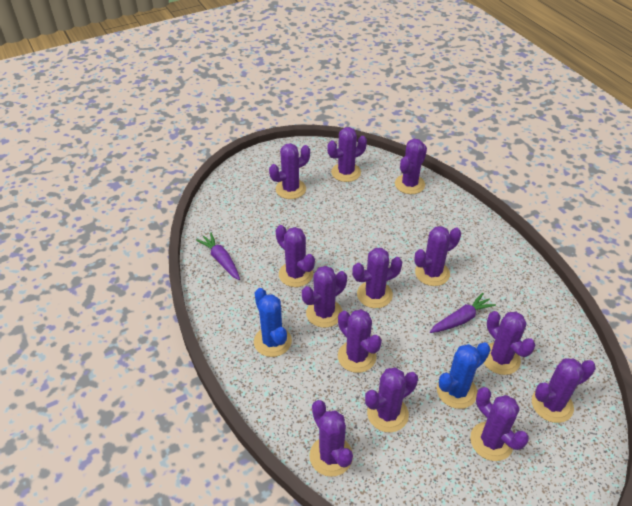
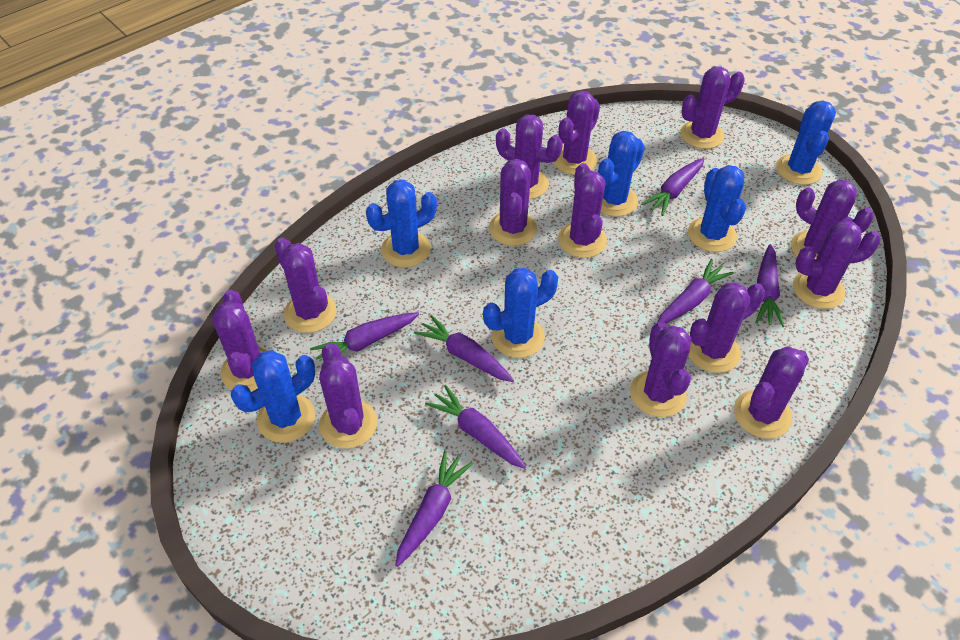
blue cactus: 2 -> 6
purple carrot: 2 -> 7

